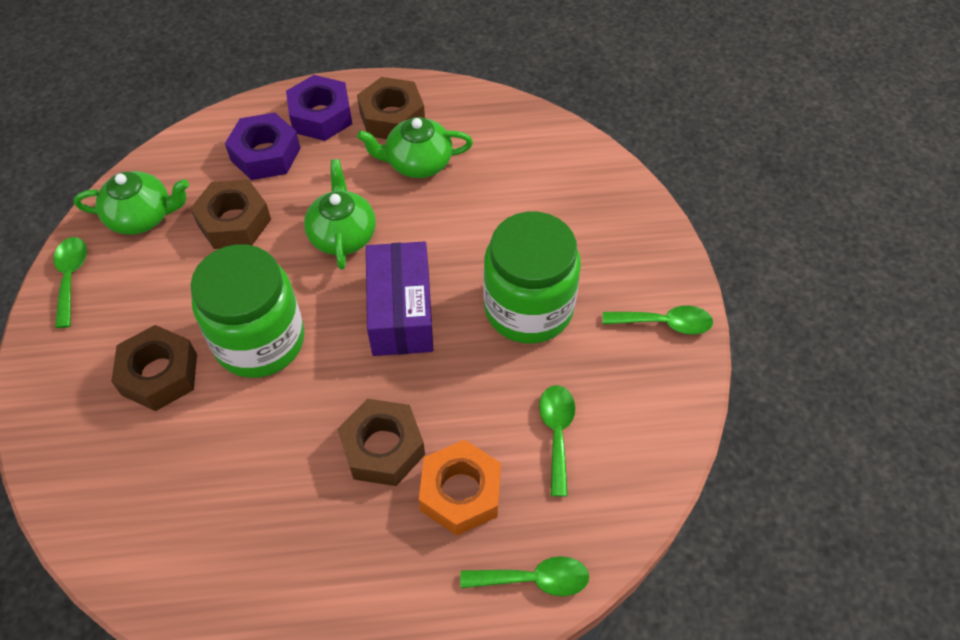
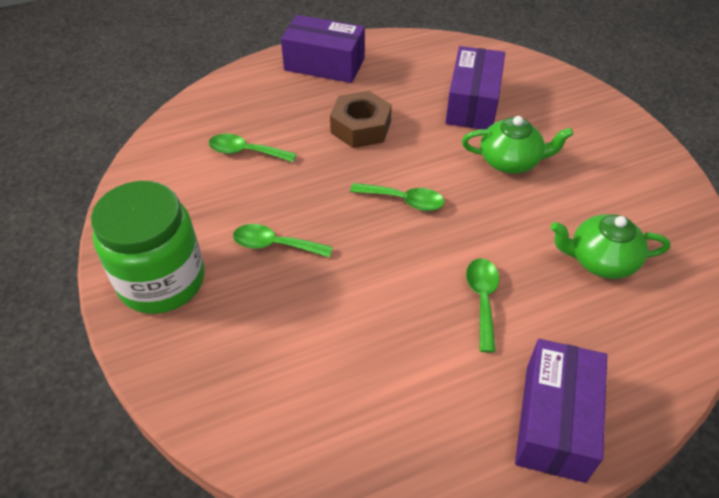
brown nut: 4 -> 1
green jar: 2 -> 1
green teapot: 3 -> 2
orange nut: 1 -> 0
purple box: 1 -> 3
purple nut: 2 -> 0

